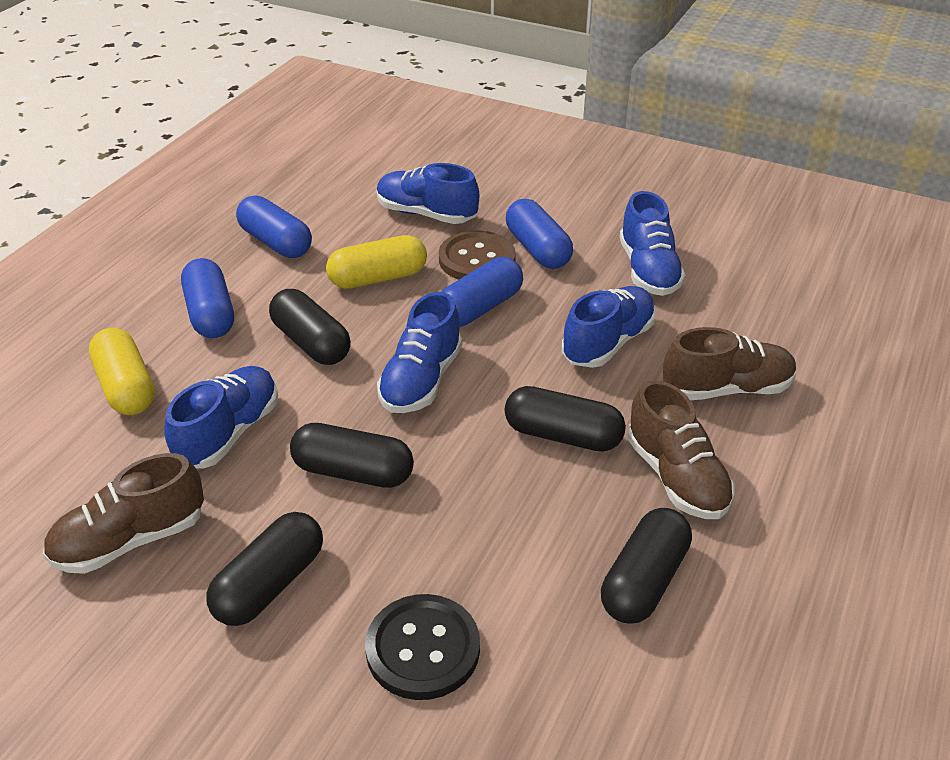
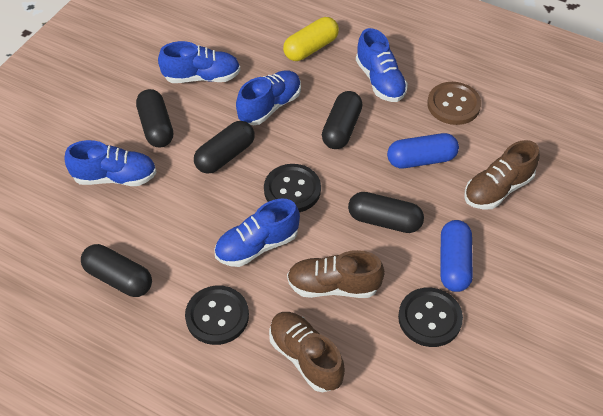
black button: 1 -> 3
blue capsule: 4 -> 2
yellow capsule: 2 -> 1

